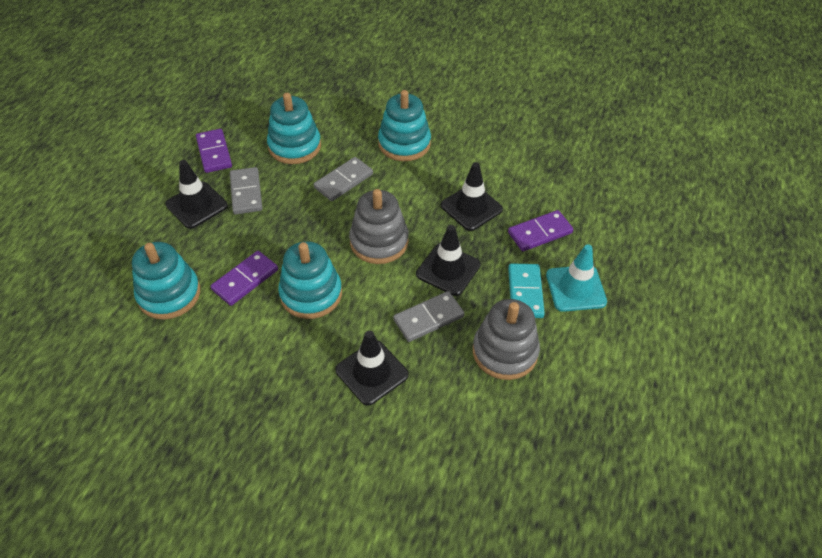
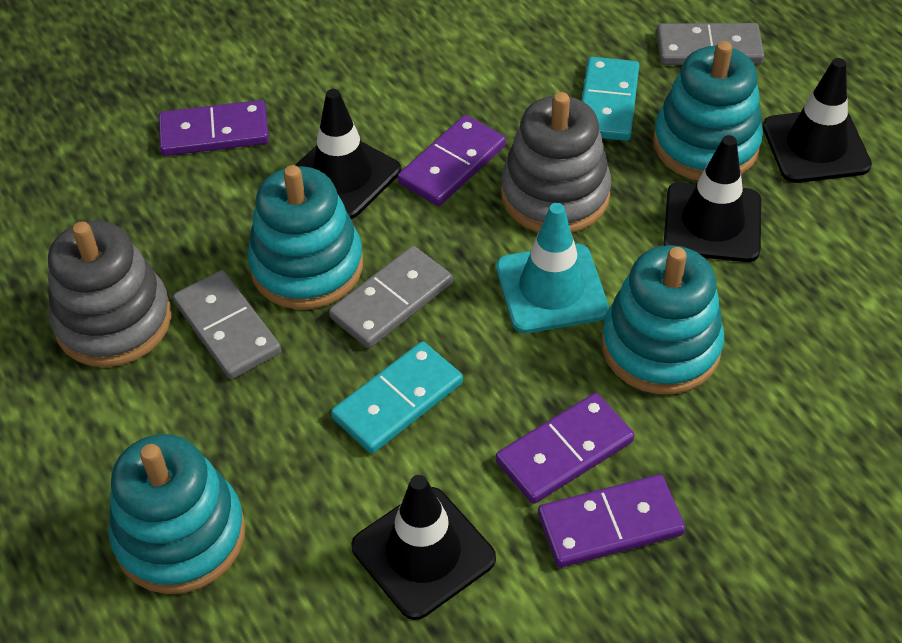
purple domino: 3 -> 4
turquoise domino: 1 -> 2

